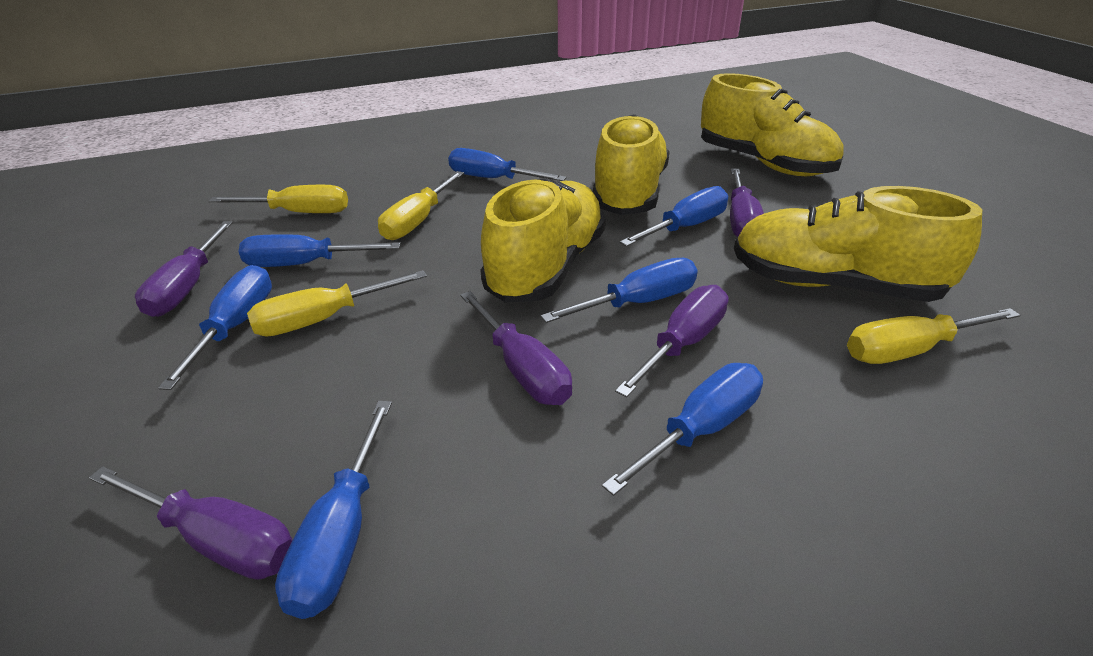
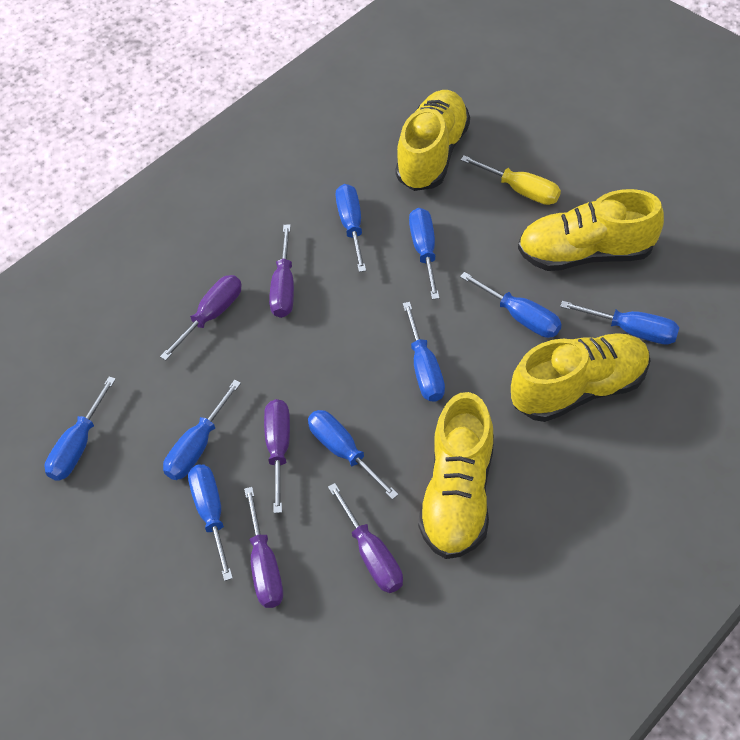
blue screwdriver: 7 -> 9
yellow screwdriver: 4 -> 1

